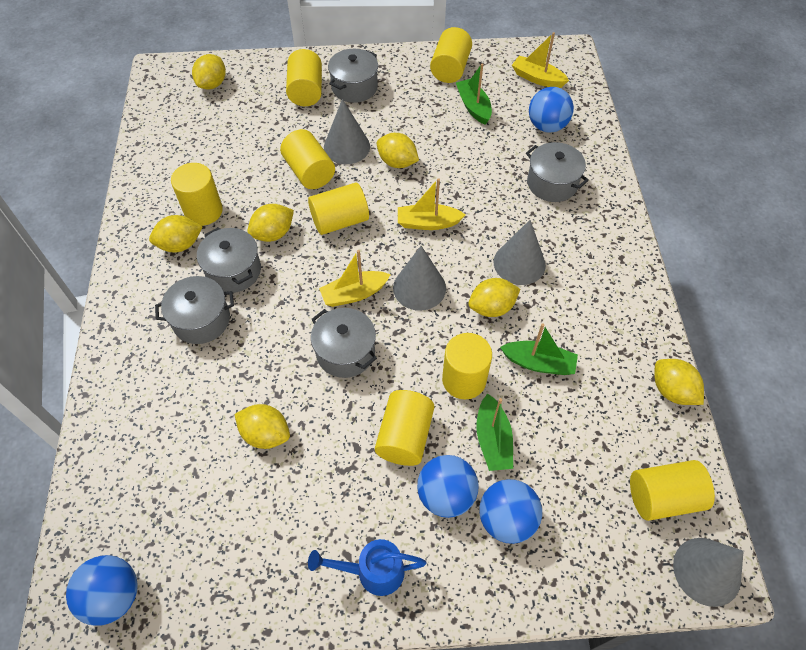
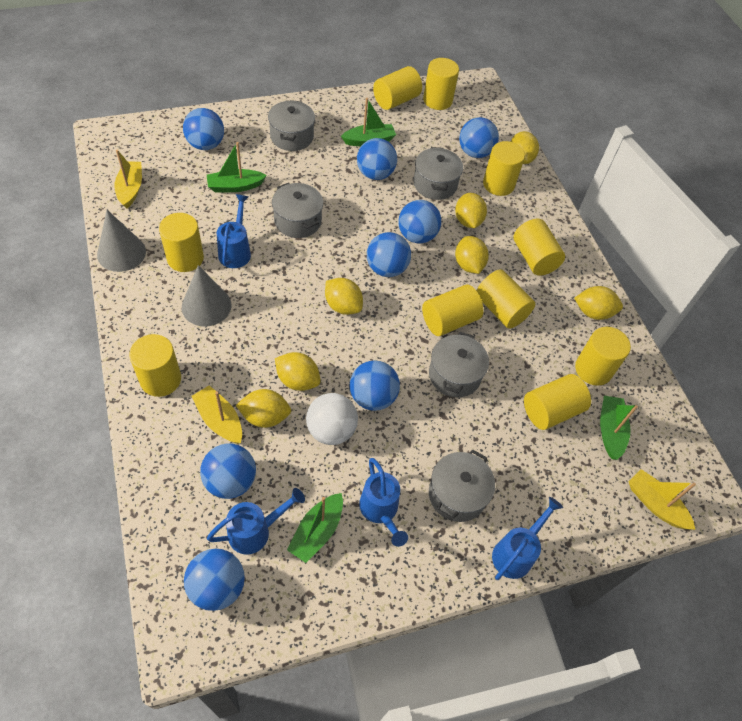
blue ball: 4 -> 8
blue watering can: 1 -> 4
green boat: 3 -> 4
grey cone: 4 -> 2
white ball: 0 -> 1
yellow cylinder: 8 -> 10

